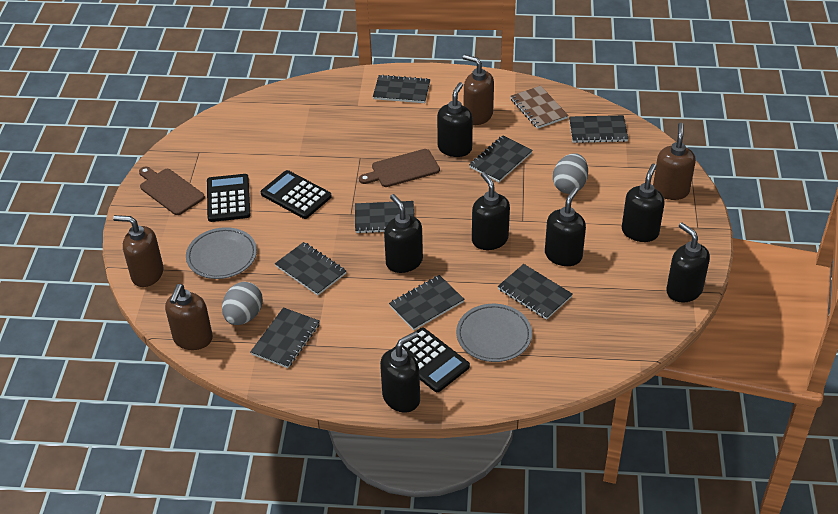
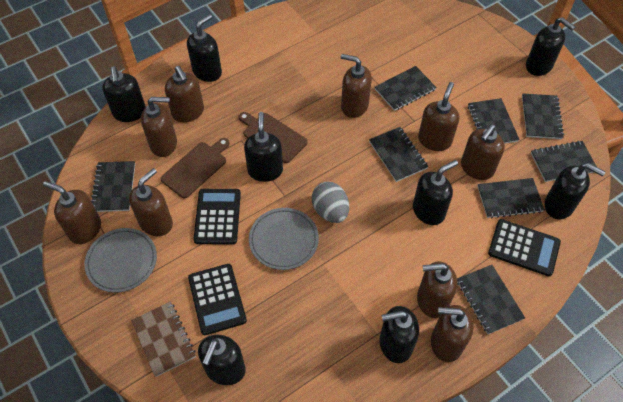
black soap dispenser: 7 -> 8
brown soap dispenser: 4 -> 9
grey egg: 2 -> 1

